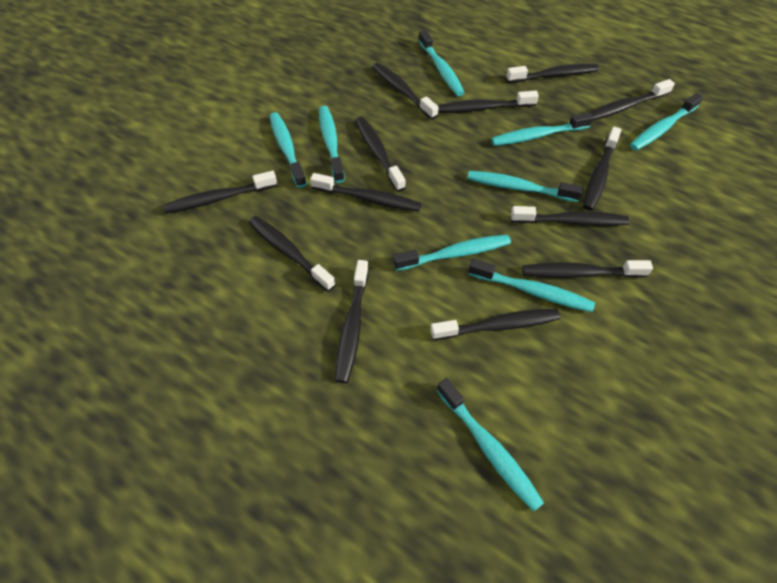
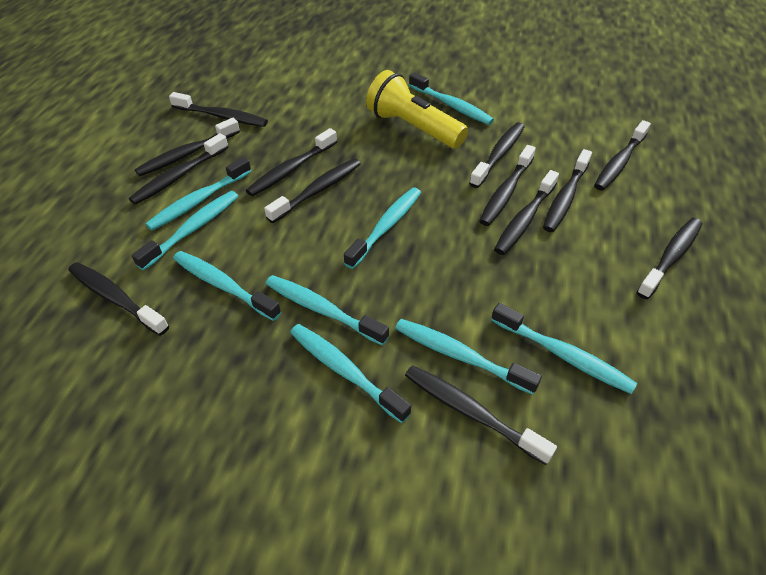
yellow flashlight: 0 -> 1

